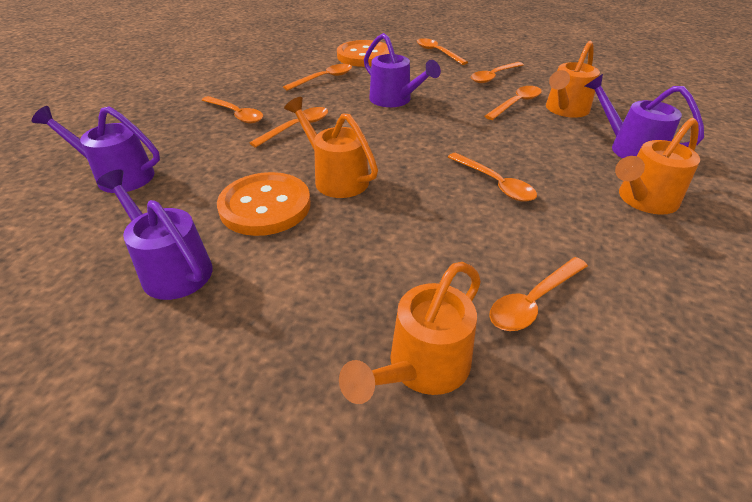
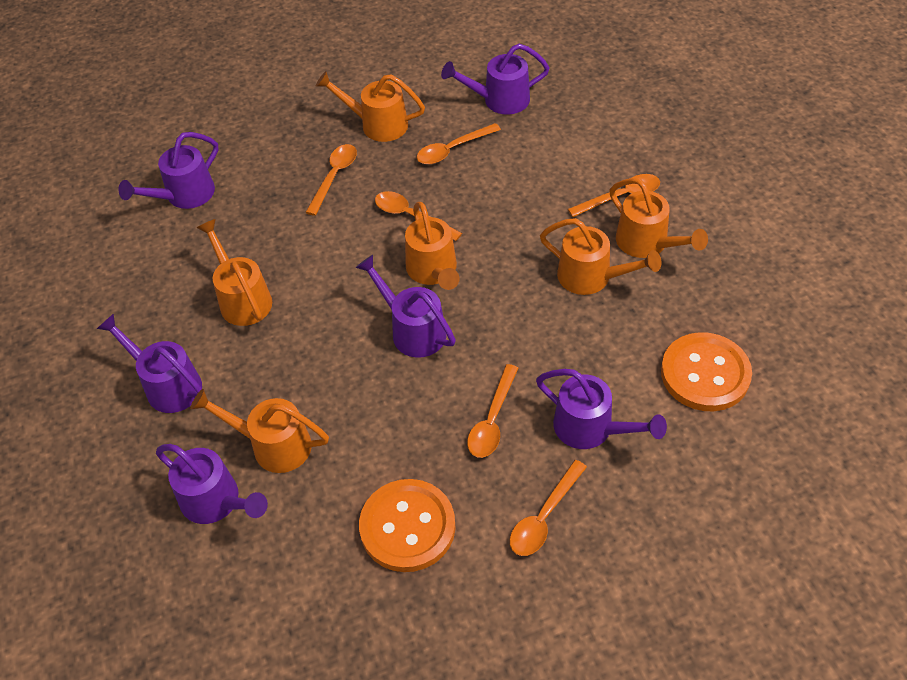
orange spoon: 8 -> 6
orange watering can: 4 -> 6
purple watering can: 4 -> 6

